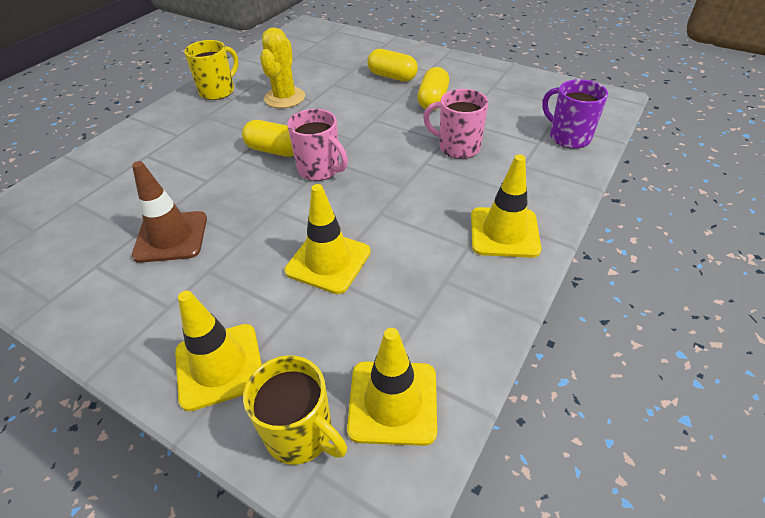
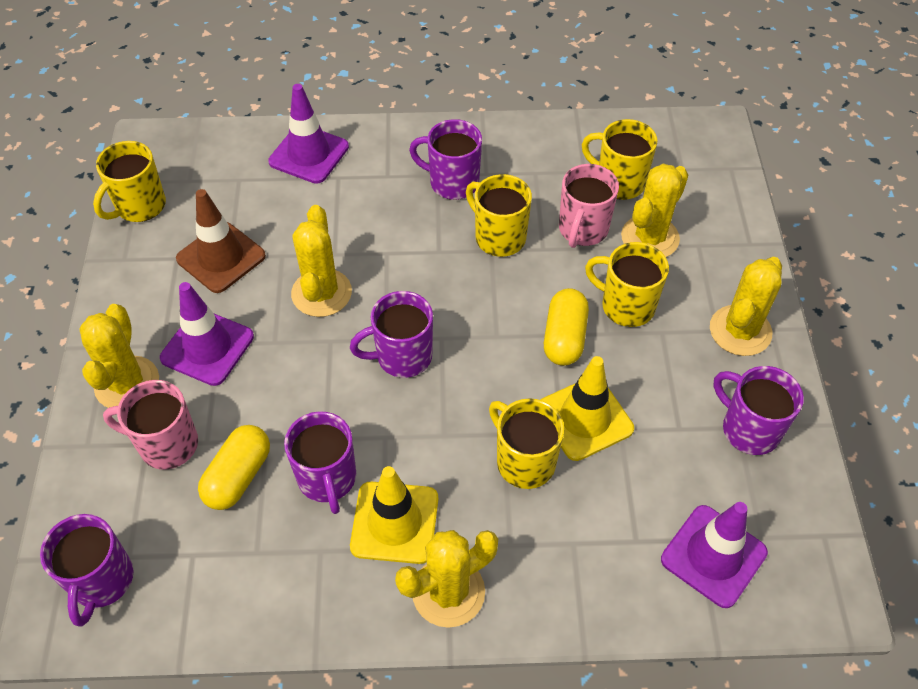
purple mug: 1 -> 5
purple traffic cone: 0 -> 3
yellow cactus: 1 -> 5
yellow capsule: 3 -> 2
yellow mug: 2 -> 5
yellow traffic cone: 4 -> 2

